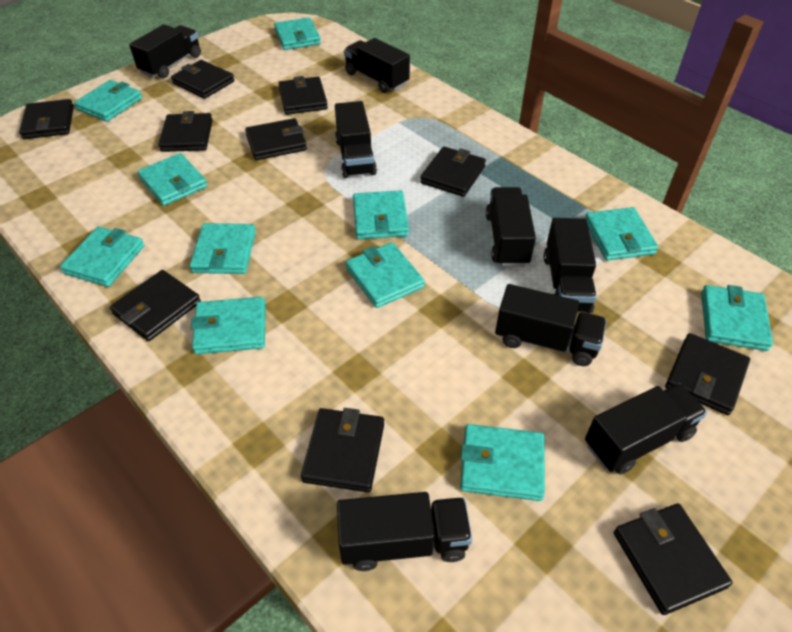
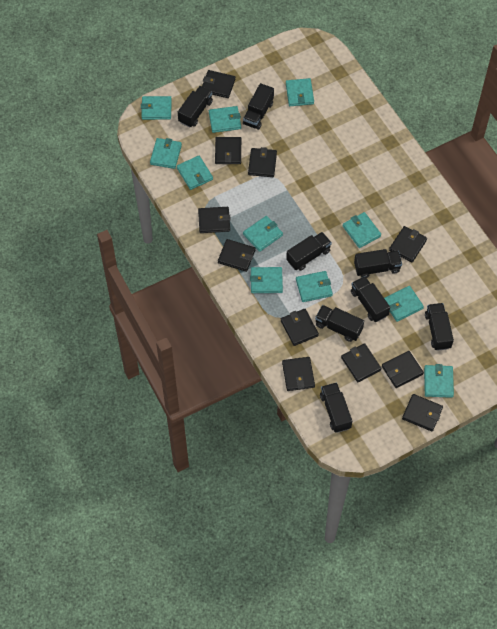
black wallet: 10 -> 11

